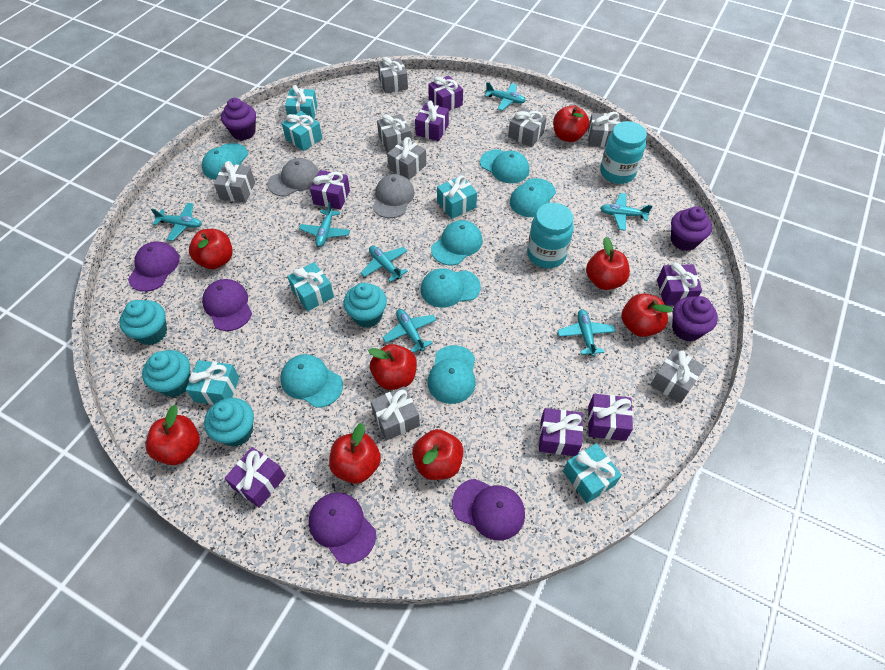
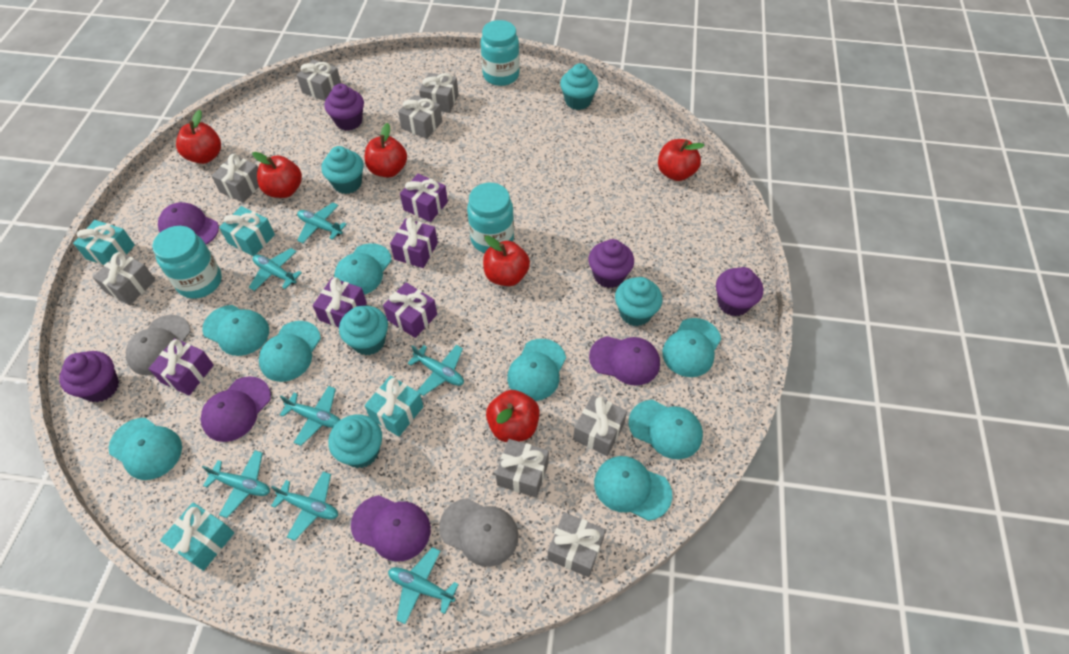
purple cupcake: 3 -> 4
purple gift: 7 -> 5
red apple: 8 -> 6
turquoise cap: 7 -> 8
turquoise cupcake: 4 -> 5
turquoise gift: 6 -> 4
turquoise jar: 2 -> 3

